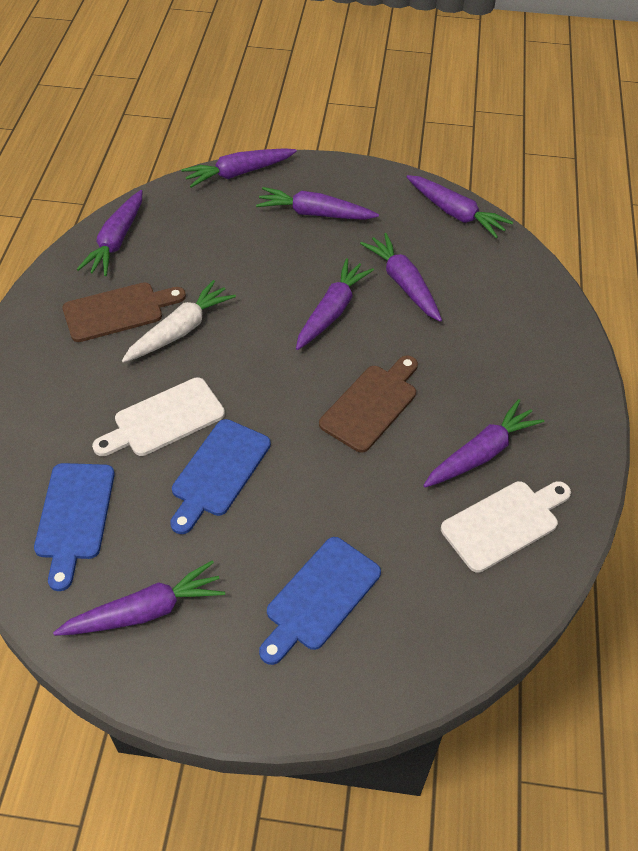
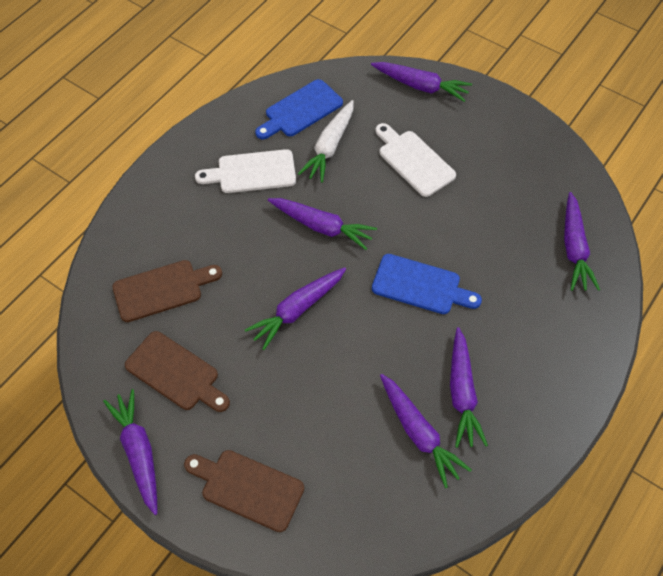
blue cutting board: 3 -> 2
brown cutting board: 2 -> 3
purple carrot: 8 -> 7

